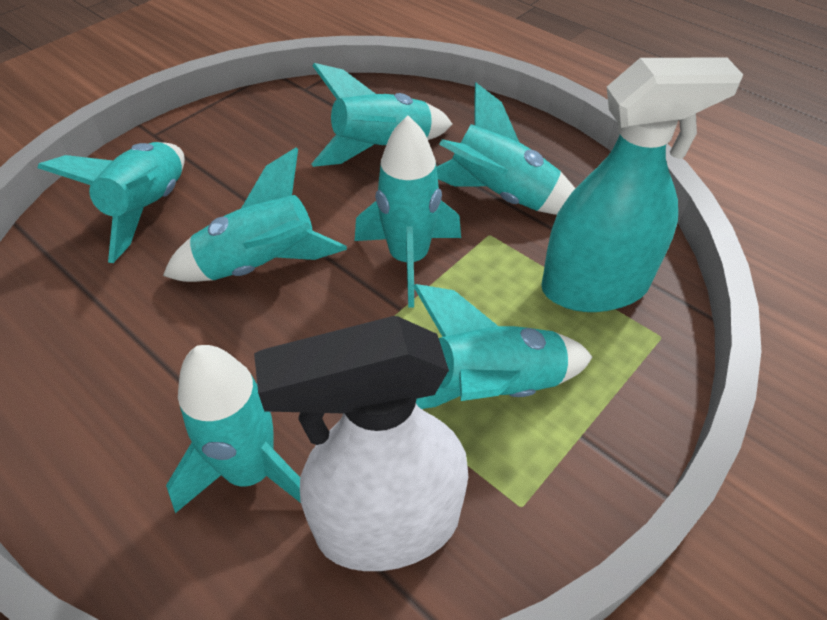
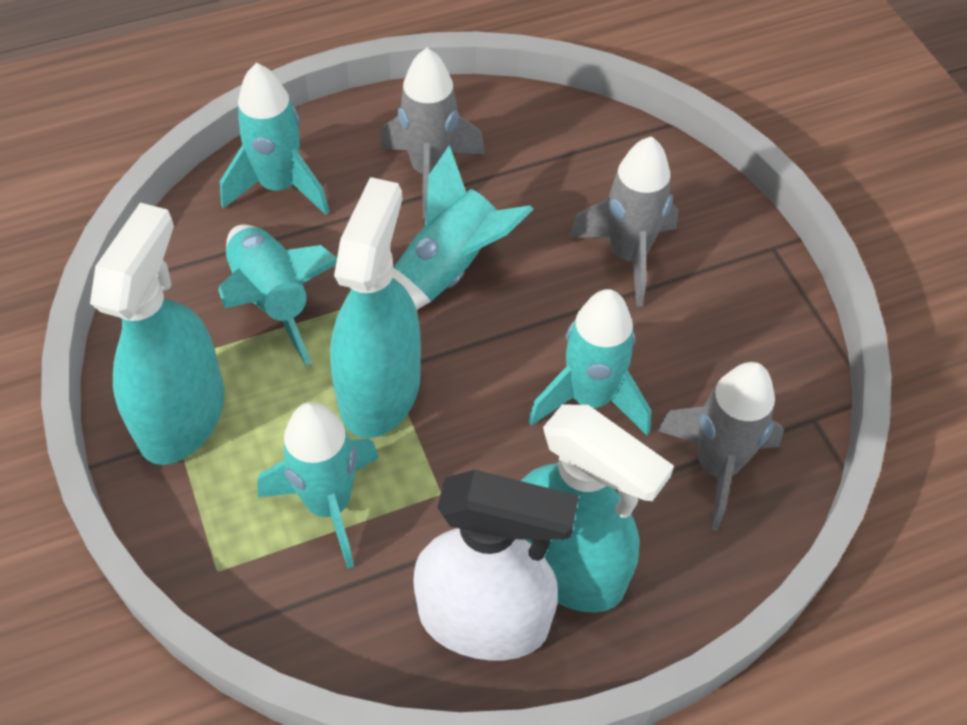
grey rocket: 0 -> 3
turquoise rocket: 7 -> 5
turquoise spray bottle: 1 -> 3

